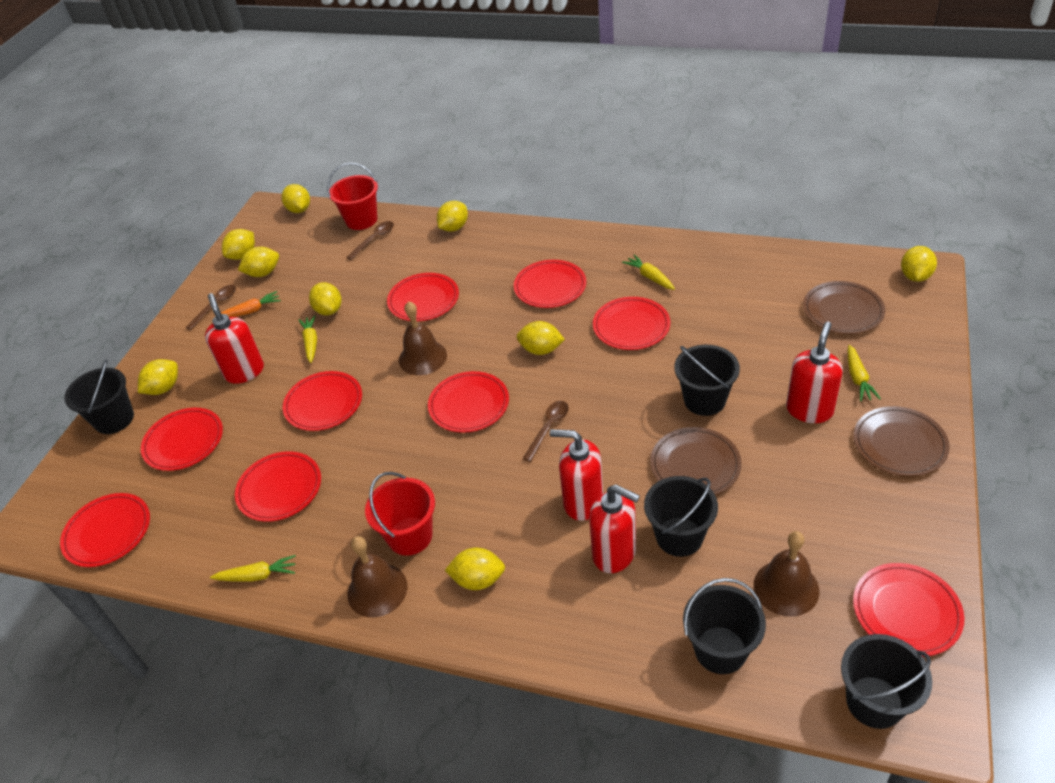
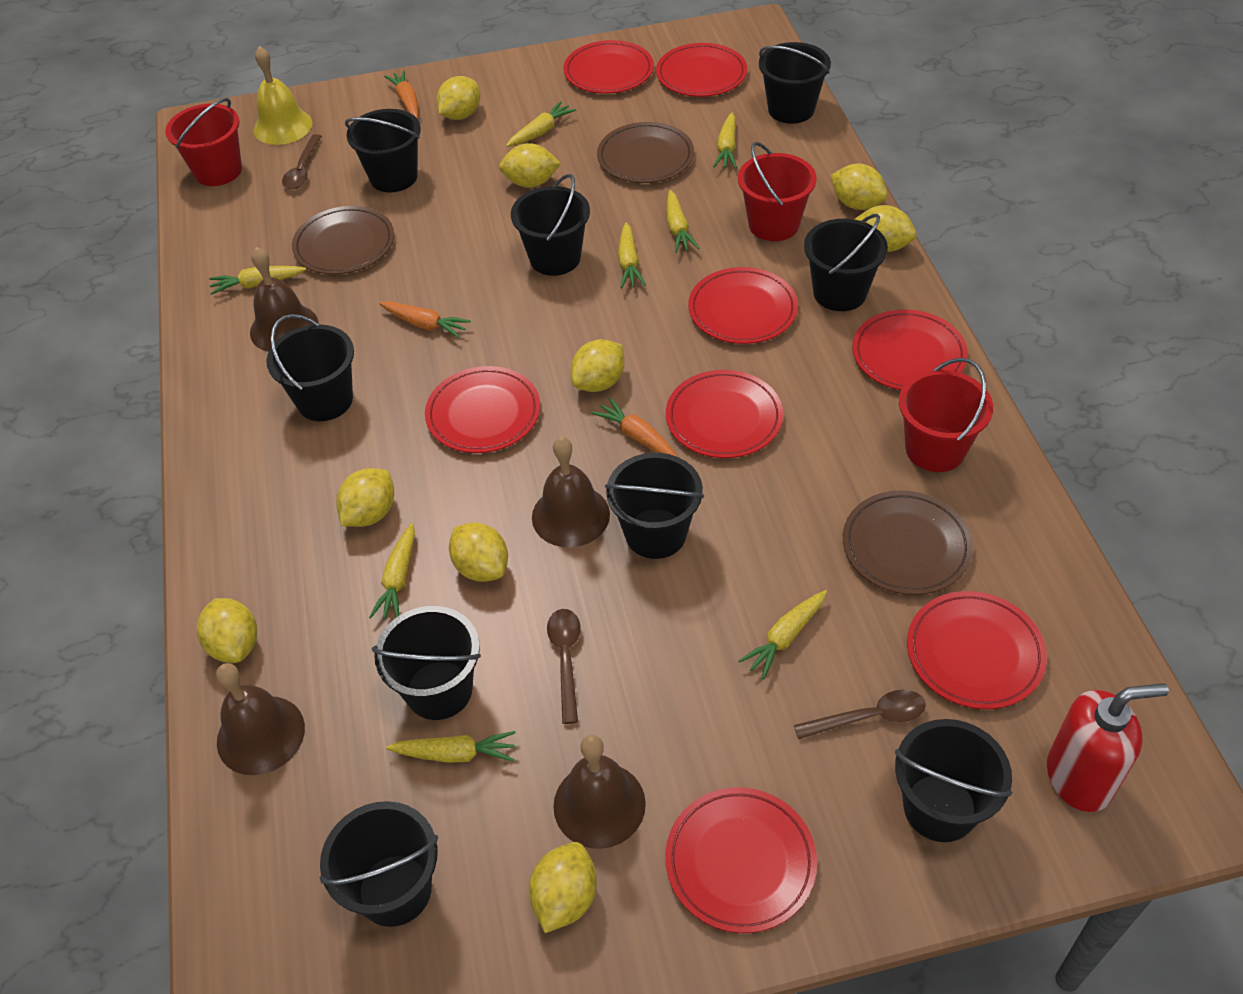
black bucket: 5 -> 9
brown bell: 3 -> 4
orange carrot: 1 -> 3
red bucket: 2 -> 3
red plate: 9 -> 8
red soap dispenser: 4 -> 1
yellow bell: 0 -> 1
yellow carrot: 4 -> 8

